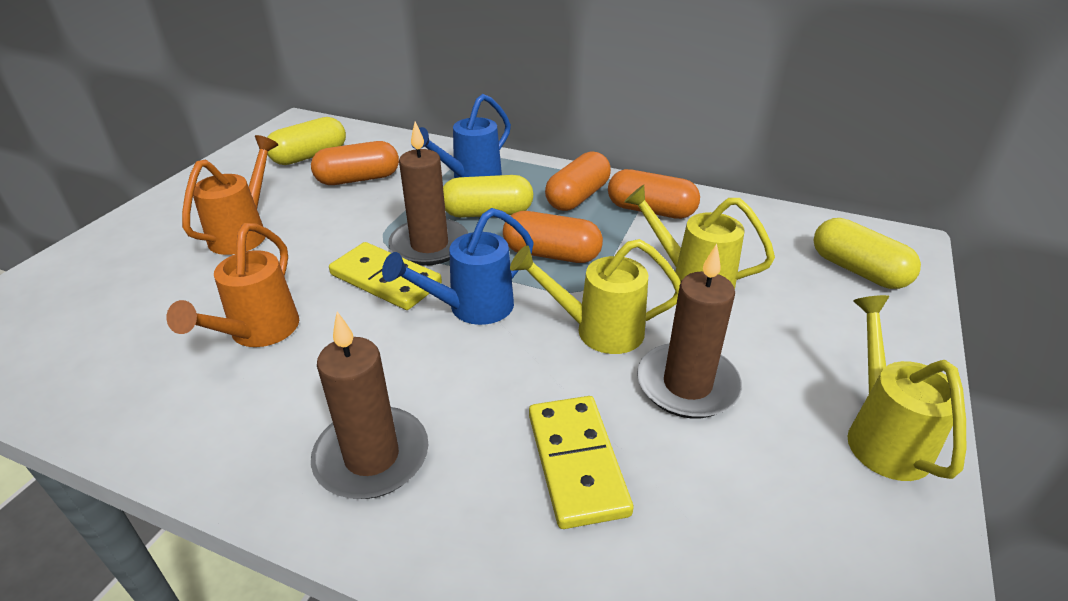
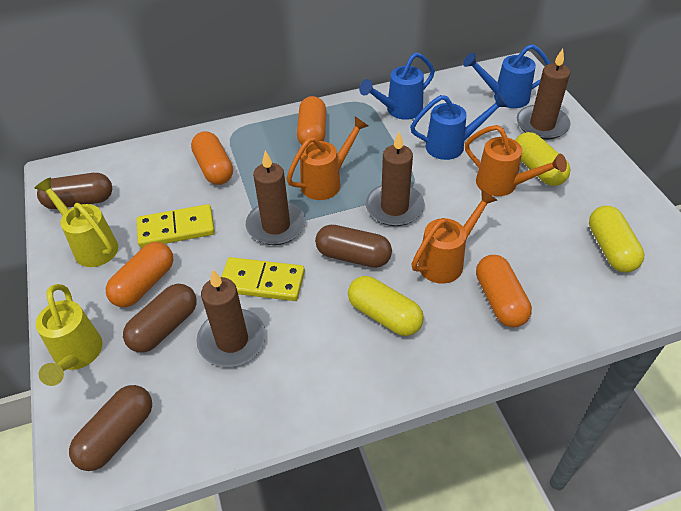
blue watering can: 2 -> 3
brown candle: 3 -> 4
brown capsule: 0 -> 4
orange watering can: 2 -> 3
yellow watering can: 3 -> 2

